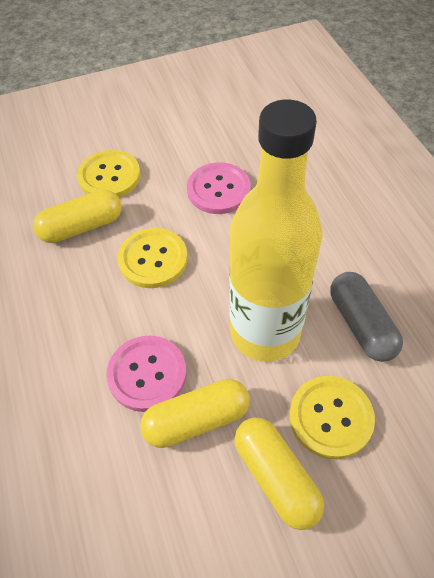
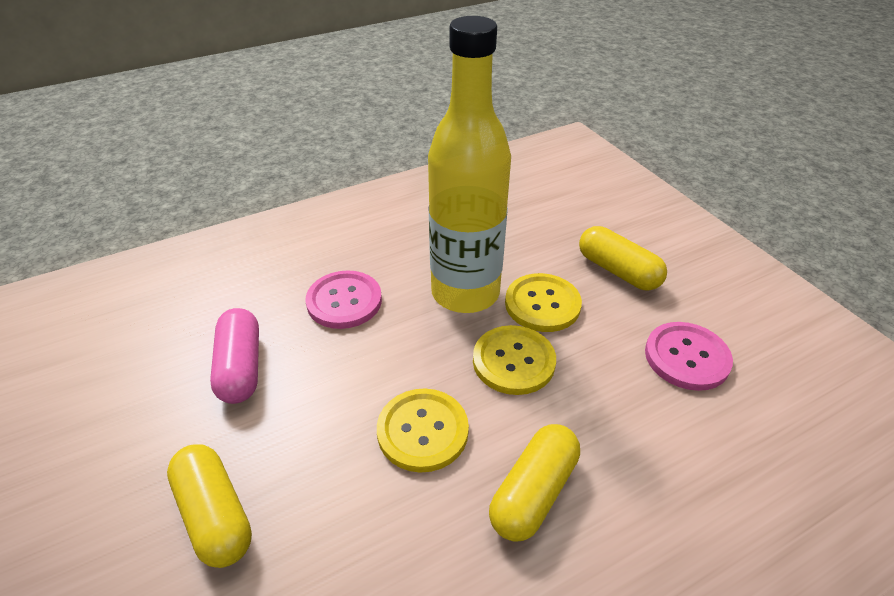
grey capsule: 1 -> 0
pink capsule: 0 -> 1

